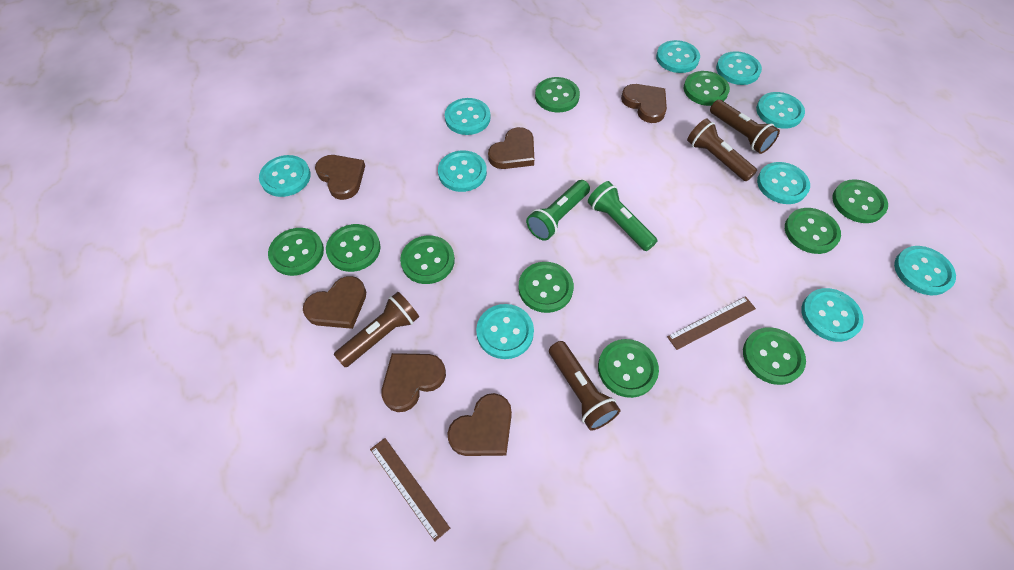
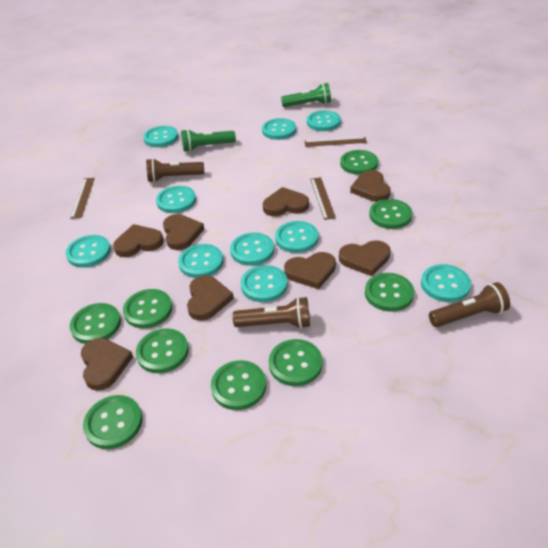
brown flashlight: 4 -> 3
brown heart: 6 -> 8
brown ruler: 2 -> 3
green button: 10 -> 9

